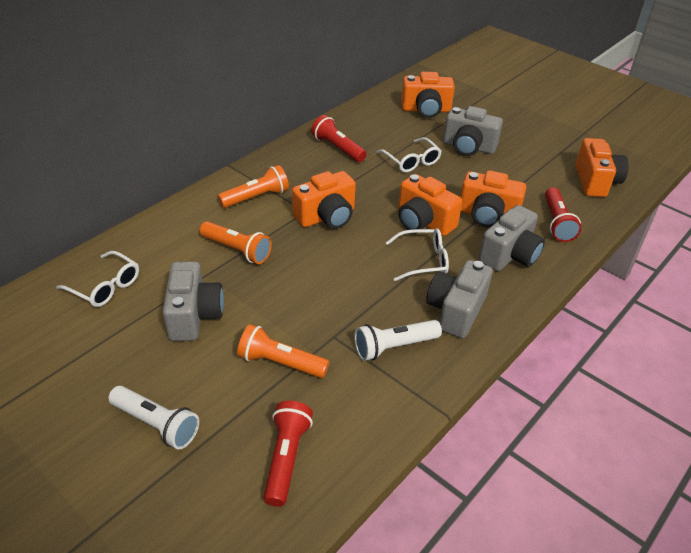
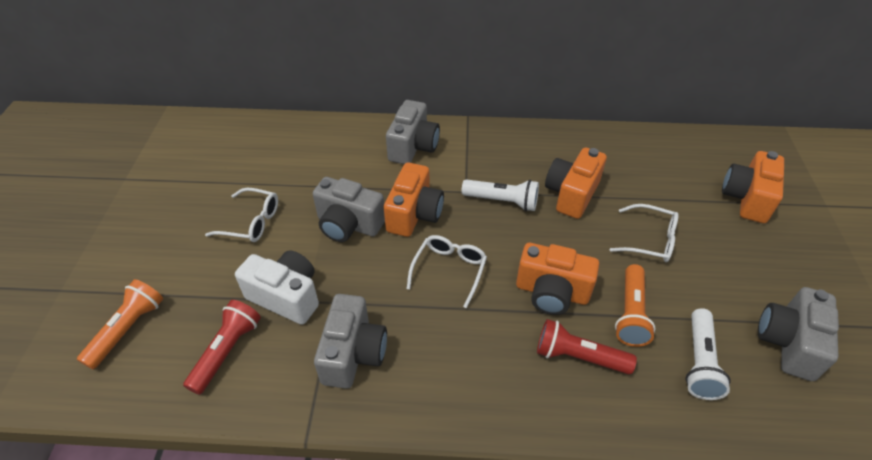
orange camera: 5 -> 4
orange flashlight: 3 -> 2
red flashlight: 3 -> 2
white camera: 0 -> 1

